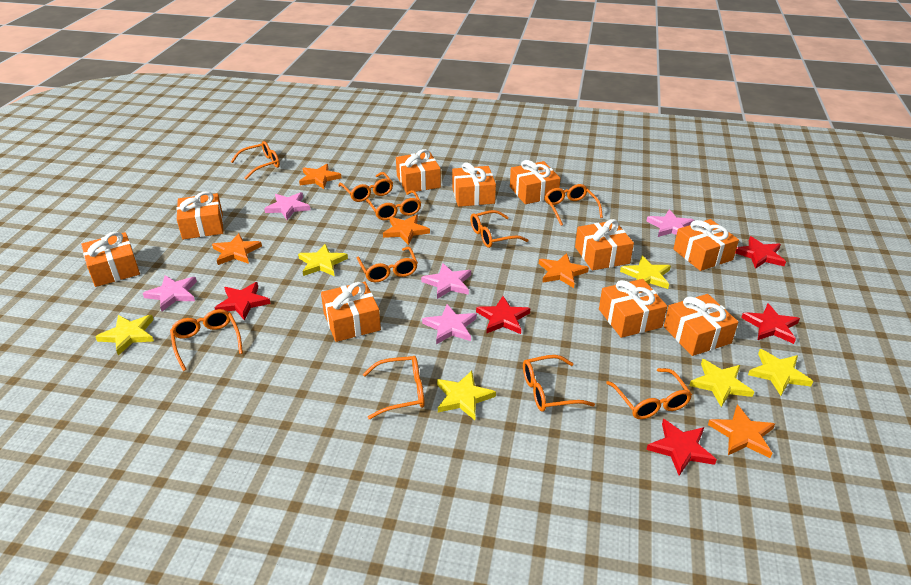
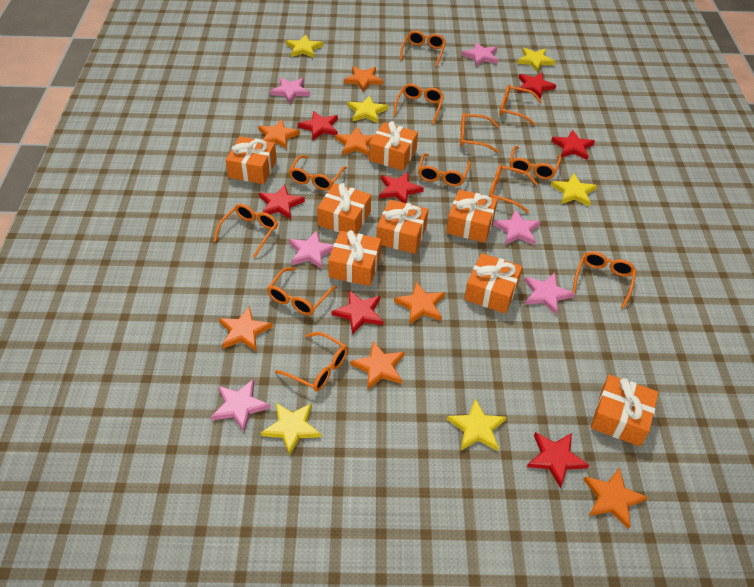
orange gift: 10 -> 8
orange glasses: 10 -> 12
orange star: 5 -> 7
pink star: 5 -> 6
red star: 5 -> 7

